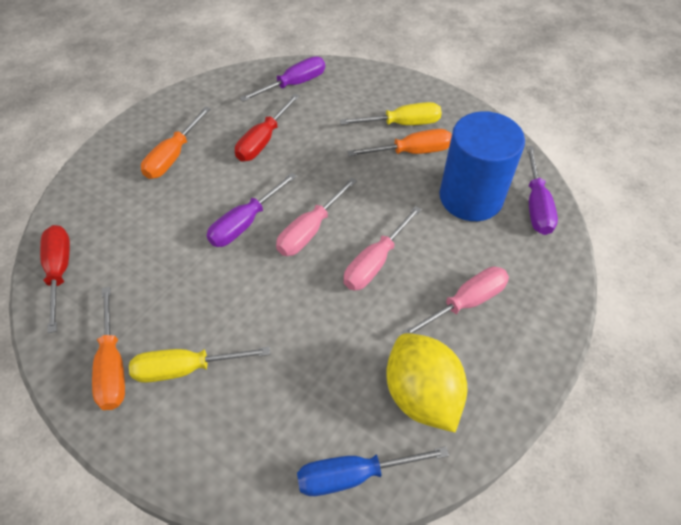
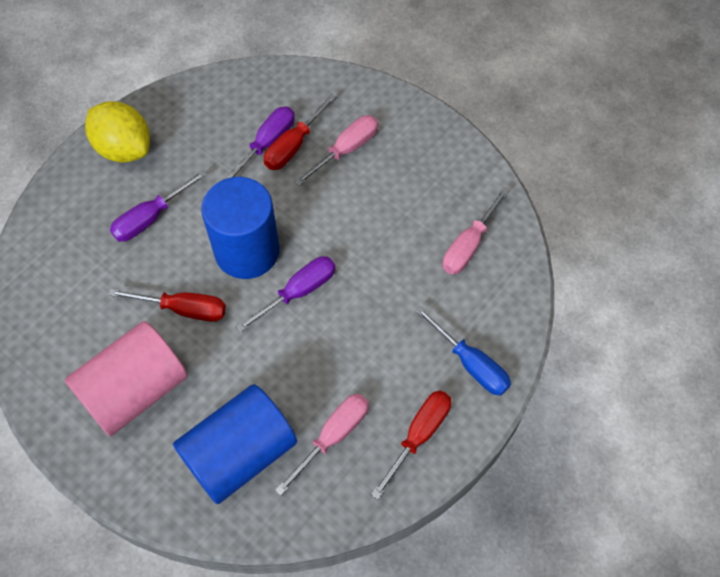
blue cylinder: 1 -> 2
orange screwdriver: 3 -> 0
pink cylinder: 0 -> 1
red screwdriver: 2 -> 3
yellow screwdriver: 2 -> 0

